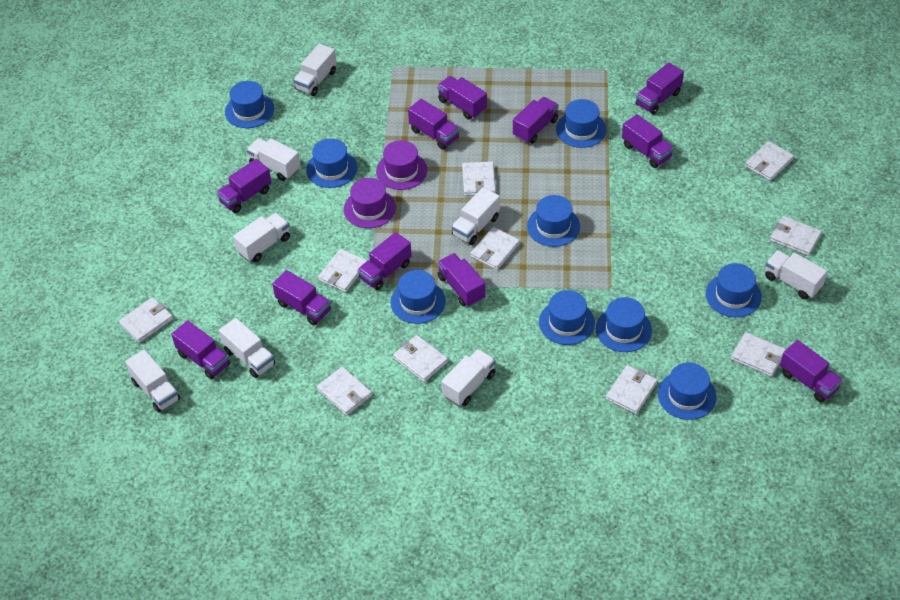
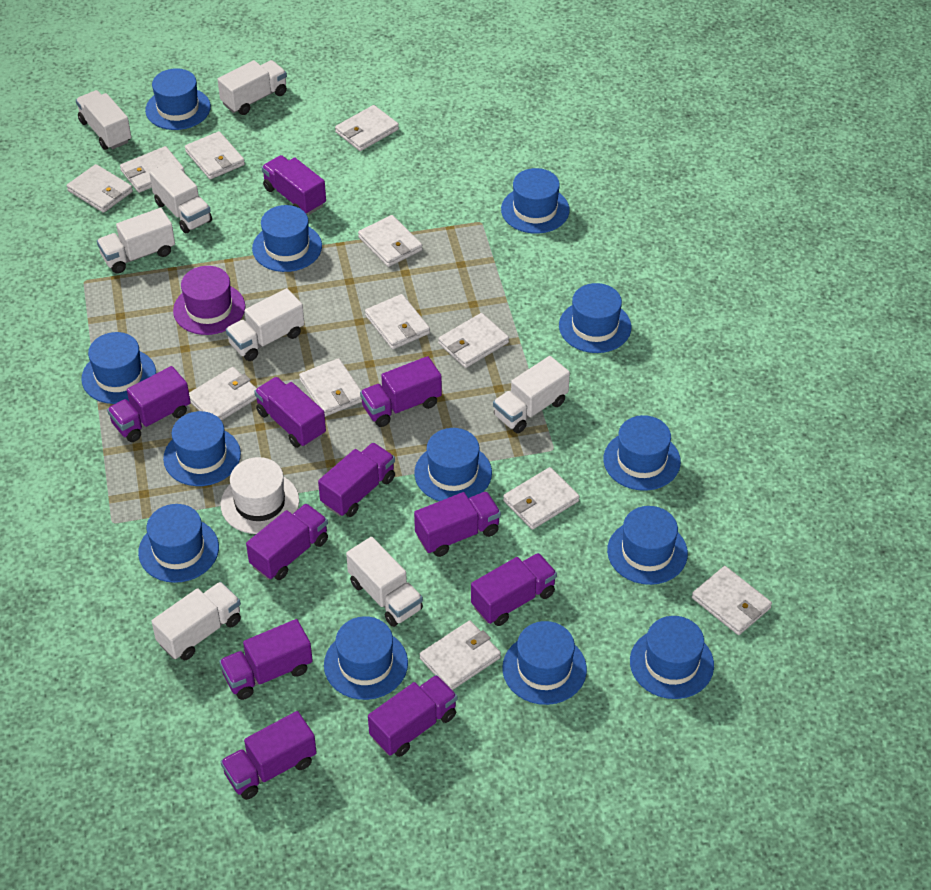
blue hat: 9 -> 13
purple hat: 2 -> 1
white hat: 0 -> 1
white wallet: 10 -> 12

